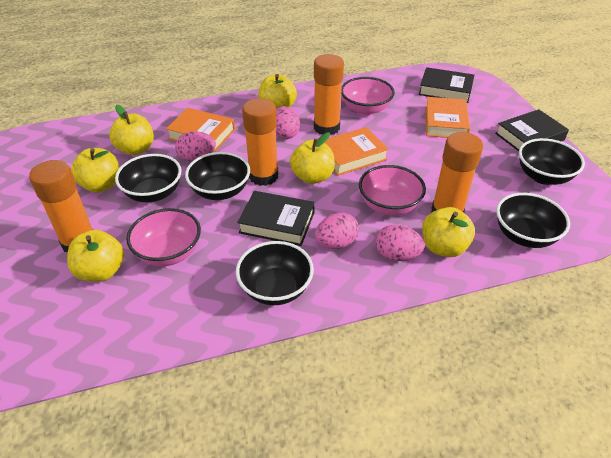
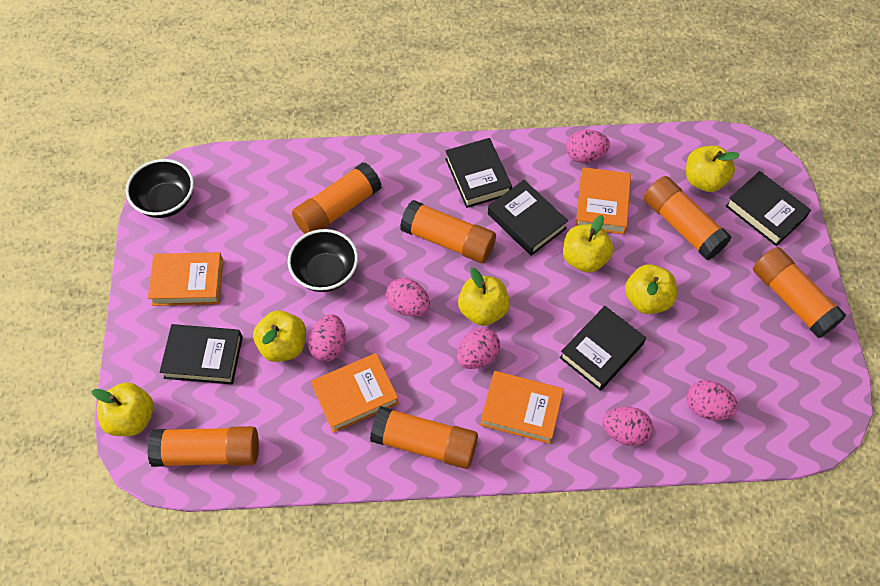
black book: 3 -> 5
black bowl: 5 -> 2
orange book: 3 -> 4
orange glue stick: 4 -> 6
pink bowl: 3 -> 0
pink egg: 4 -> 6

